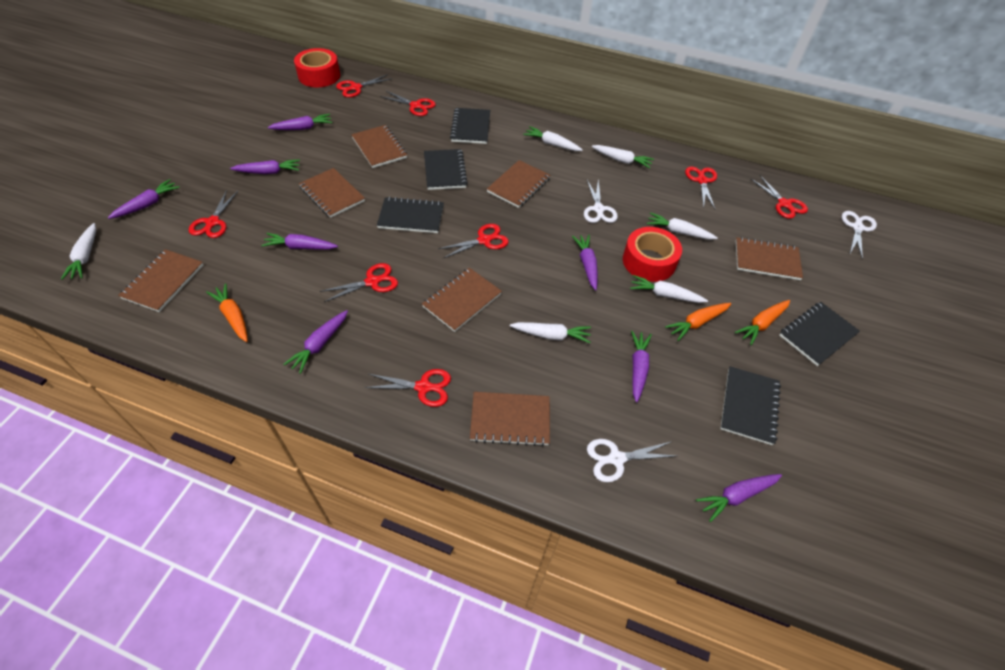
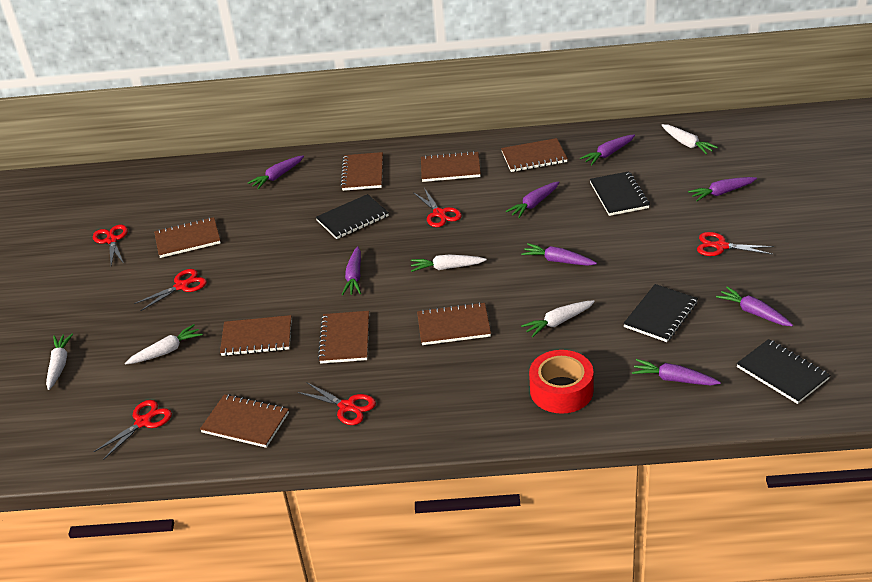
black notebook: 5 -> 4
brown notebook: 7 -> 8
orange carrot: 3 -> 0
red scissors: 8 -> 6
red tape: 2 -> 1
white carrot: 6 -> 5
white scissors: 3 -> 0

